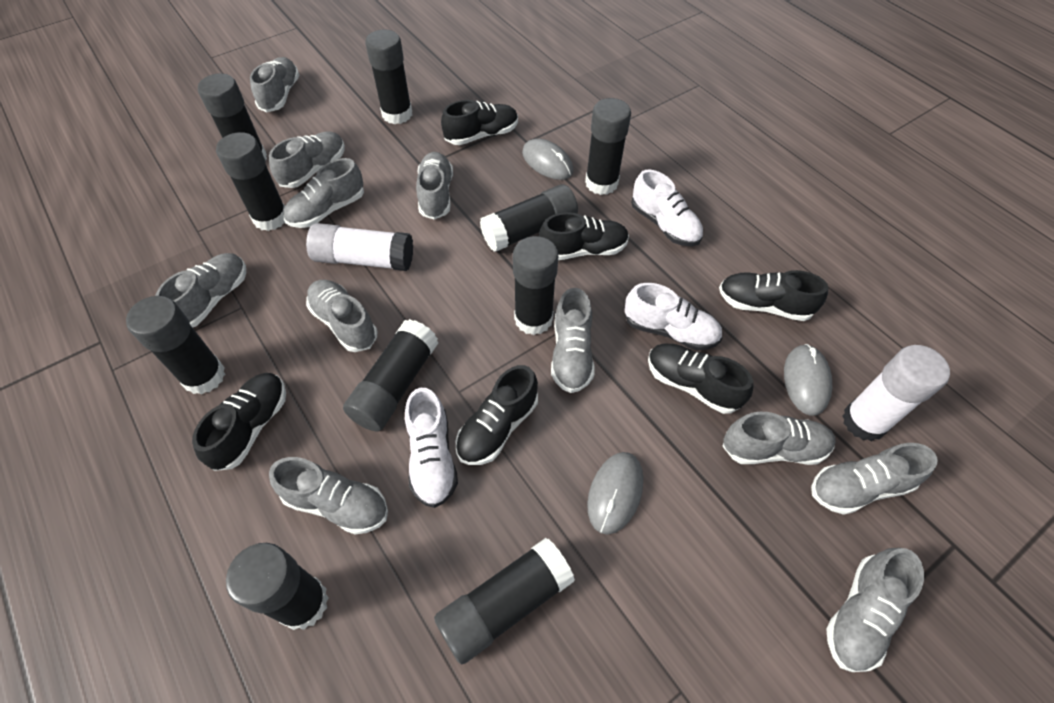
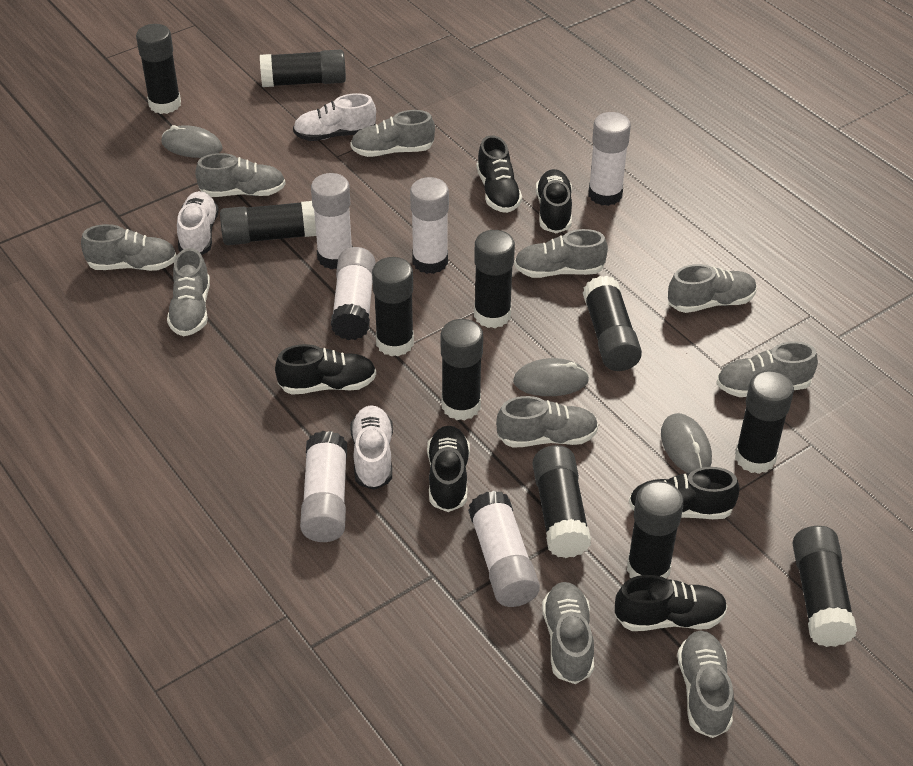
black glue stick: 10 -> 11
grey shoe: 11 -> 10
white glue stick: 2 -> 6

